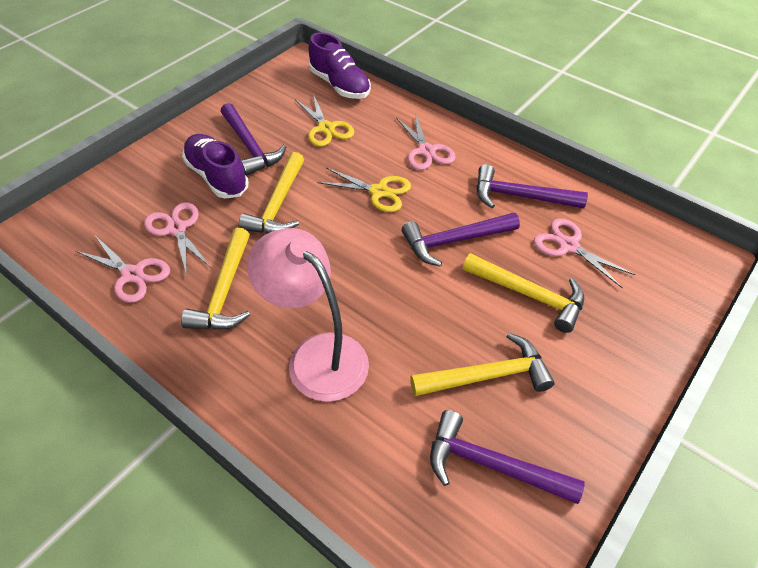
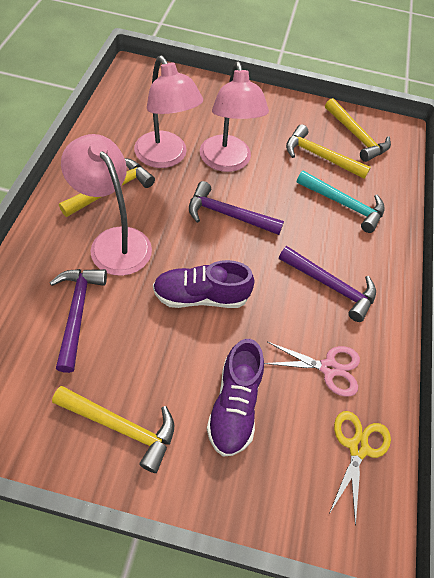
pink lamp: 1 -> 3
pink scissors: 4 -> 1
purple hammer: 4 -> 3
turquoise hammer: 0 -> 1
yellow scissors: 2 -> 1

